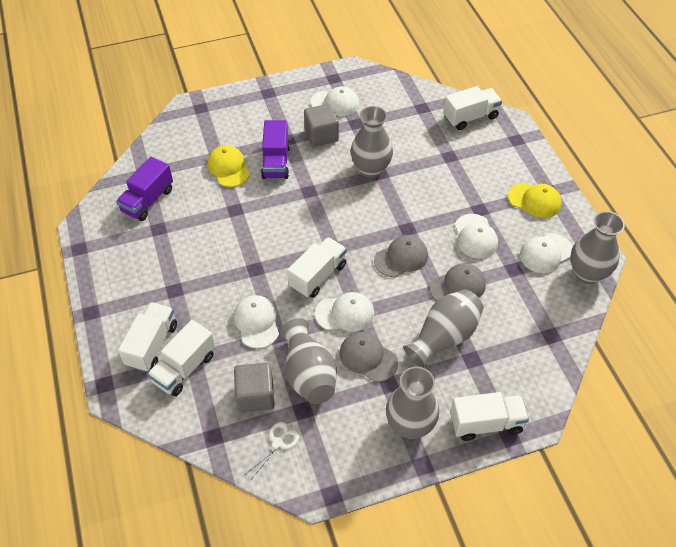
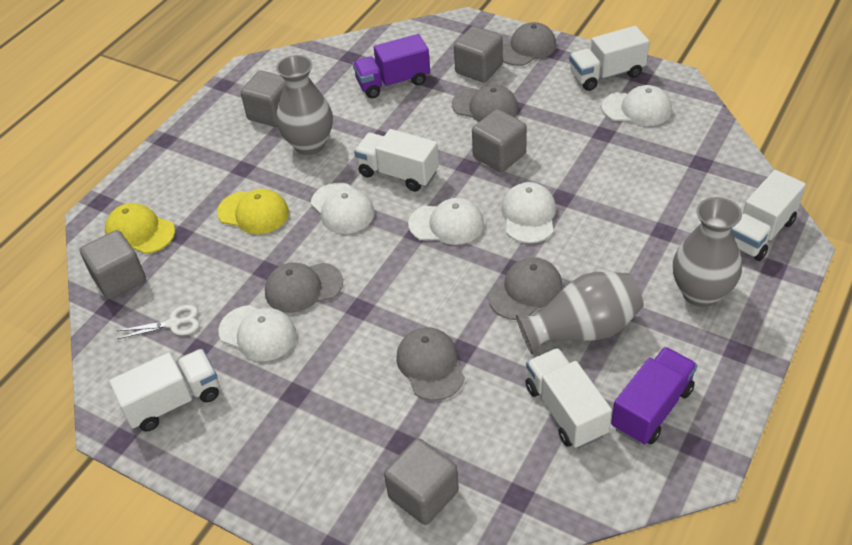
grey cap: 3 -> 5
grey cube: 2 -> 5
grey vase: 5 -> 3

